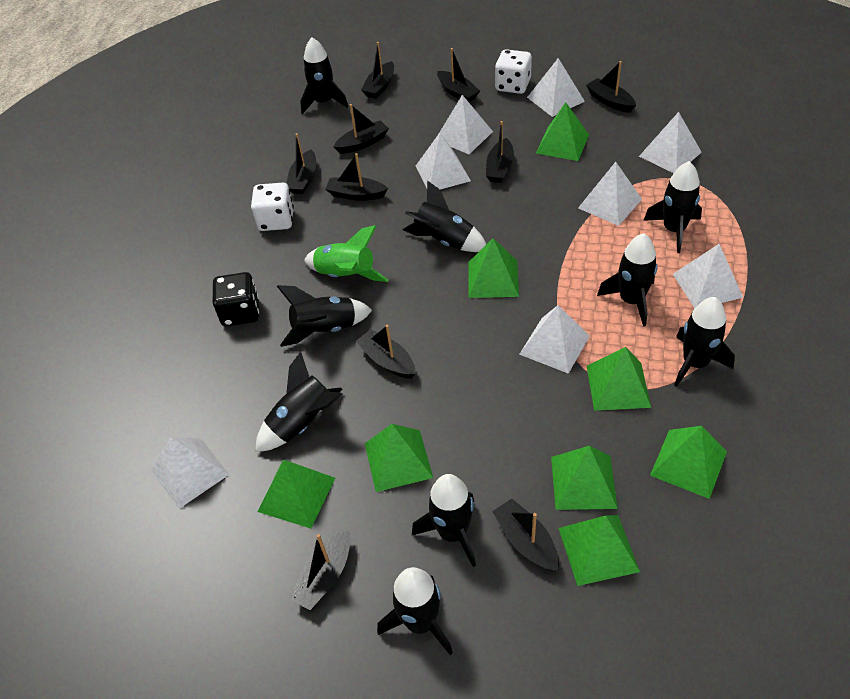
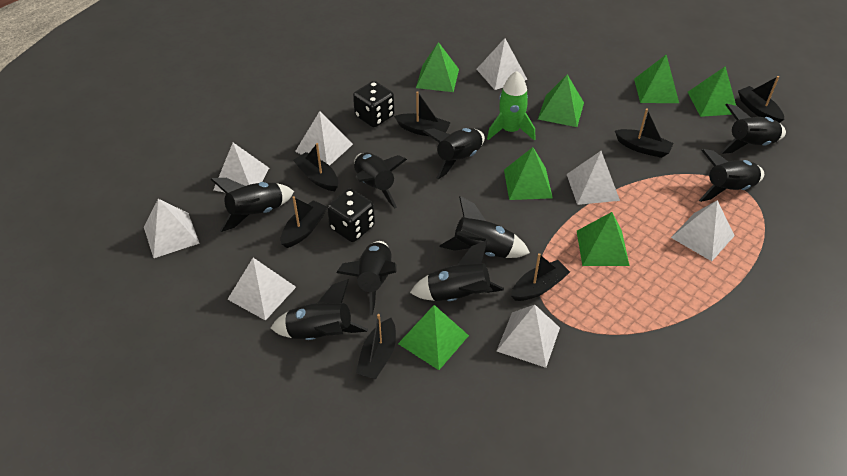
black boat: 10 -> 7
black dice: 1 -> 2
green pyramid: 8 -> 7
white dice: 2 -> 0

